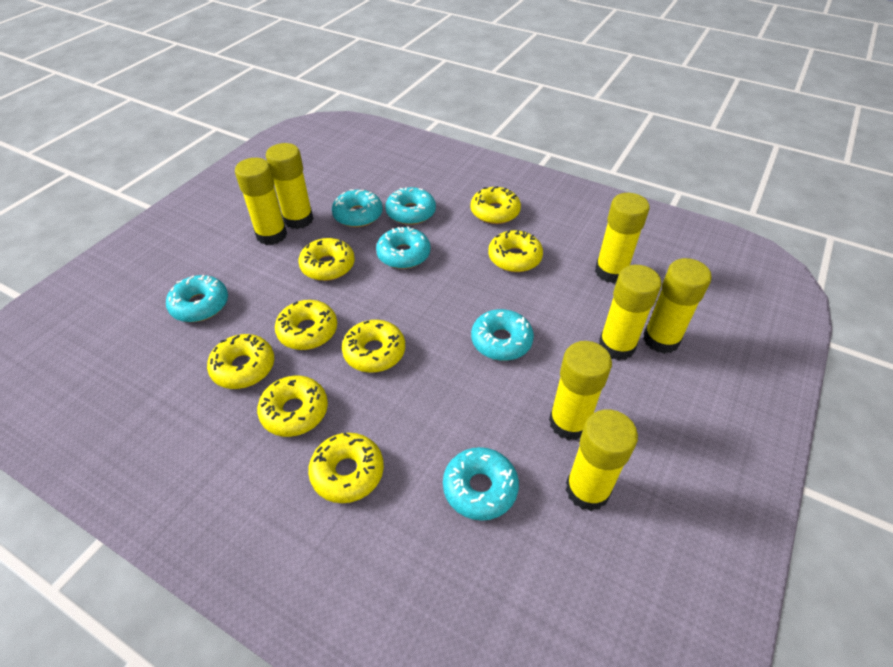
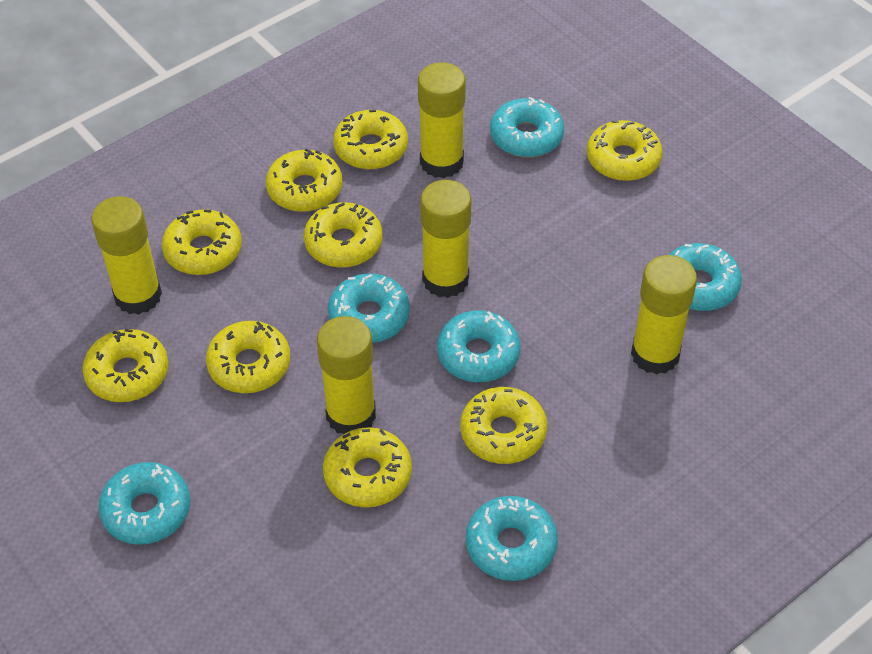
yellow donut: 8 -> 9
yellow glue stick: 7 -> 5

